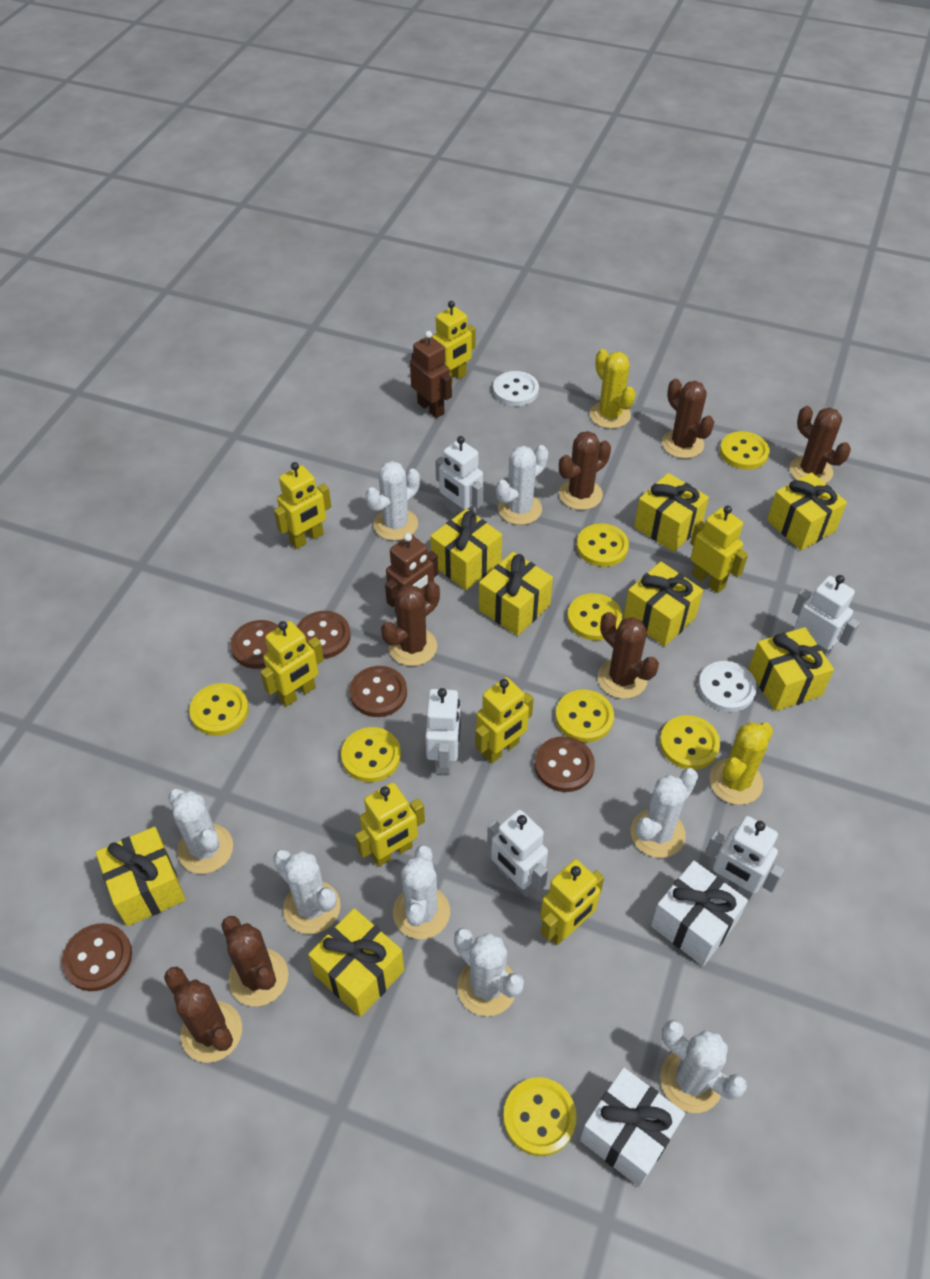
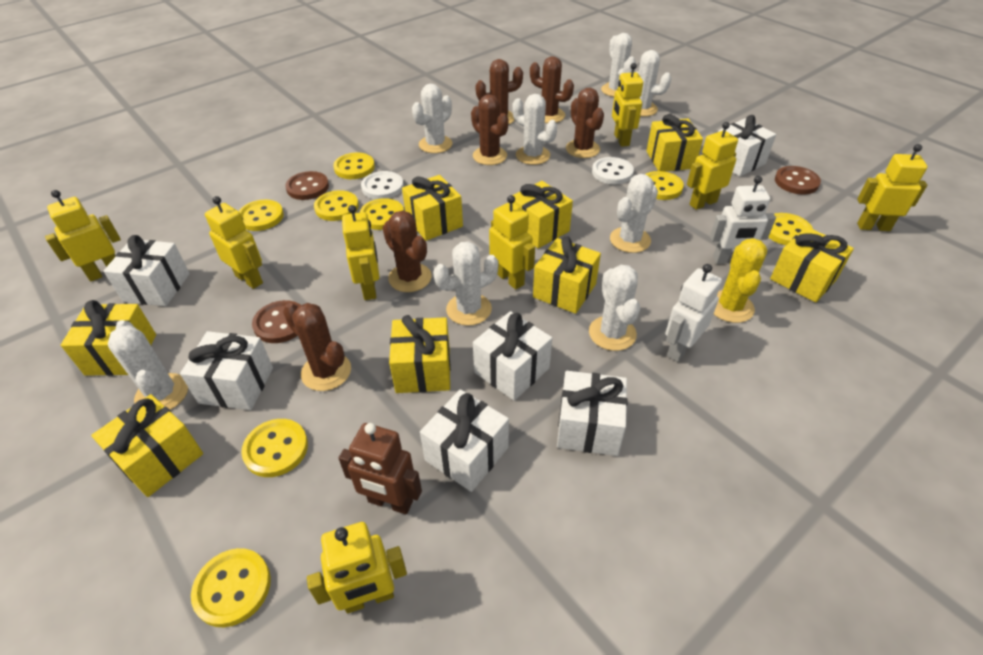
brown button: 5 -> 3
brown cactus: 7 -> 6
brown robot: 2 -> 1
white gift: 2 -> 6
white robot: 5 -> 2
yellow cactus: 2 -> 1
yellow robot: 7 -> 8

